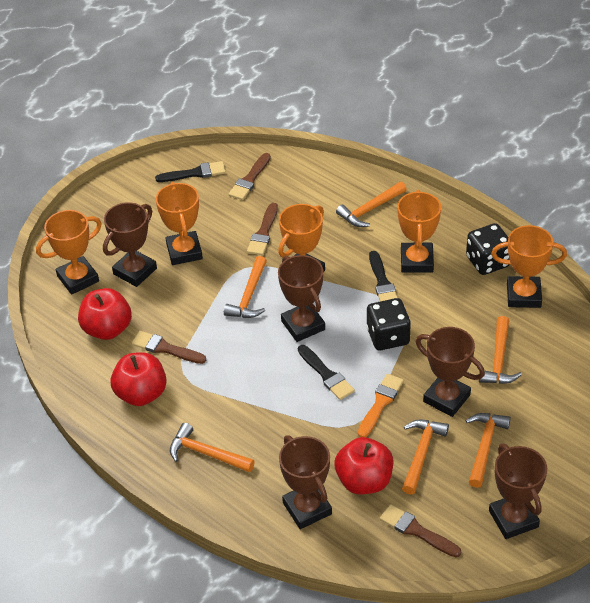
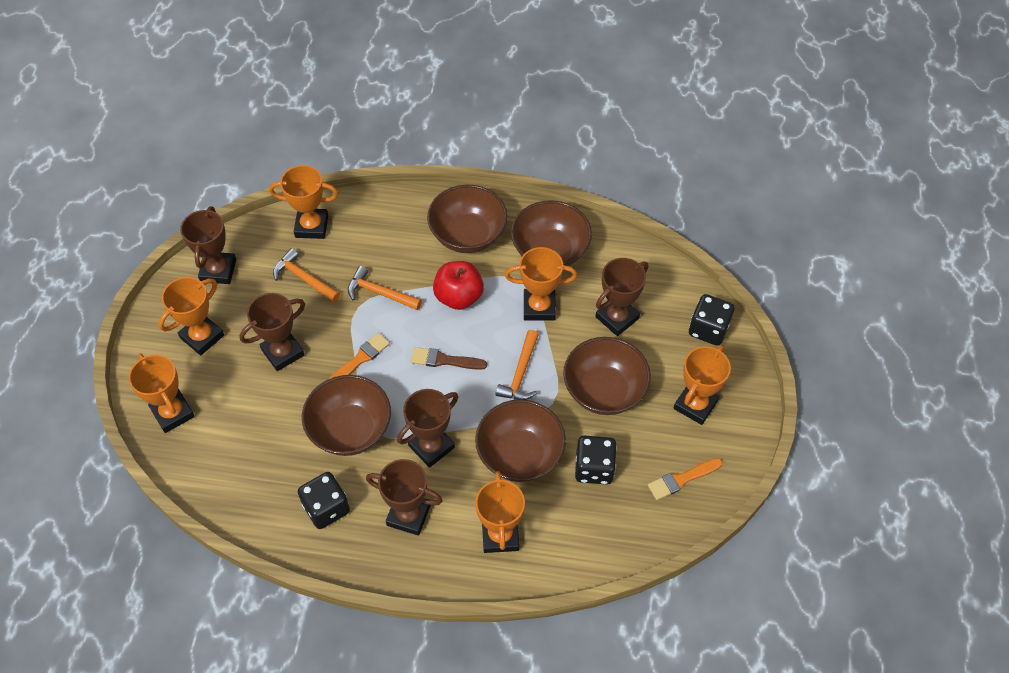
black brush: 3 -> 0
black dice: 2 -> 3
brown bowl: 0 -> 5
brown brush: 4 -> 1
orange brush: 1 -> 2
orange hammer: 6 -> 3
orange trophy: 5 -> 6
red apple: 3 -> 1

